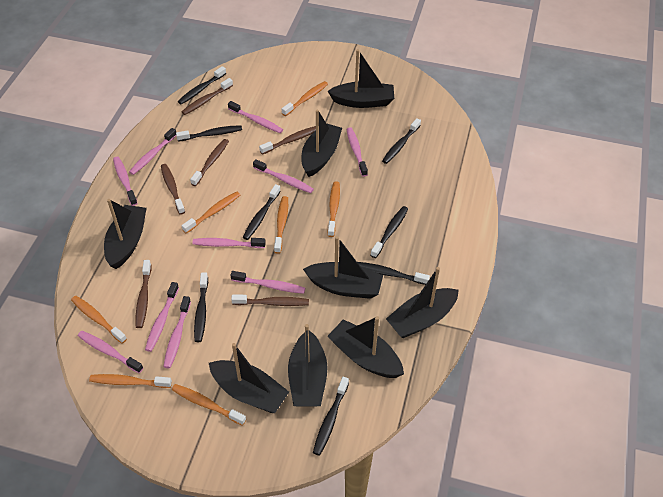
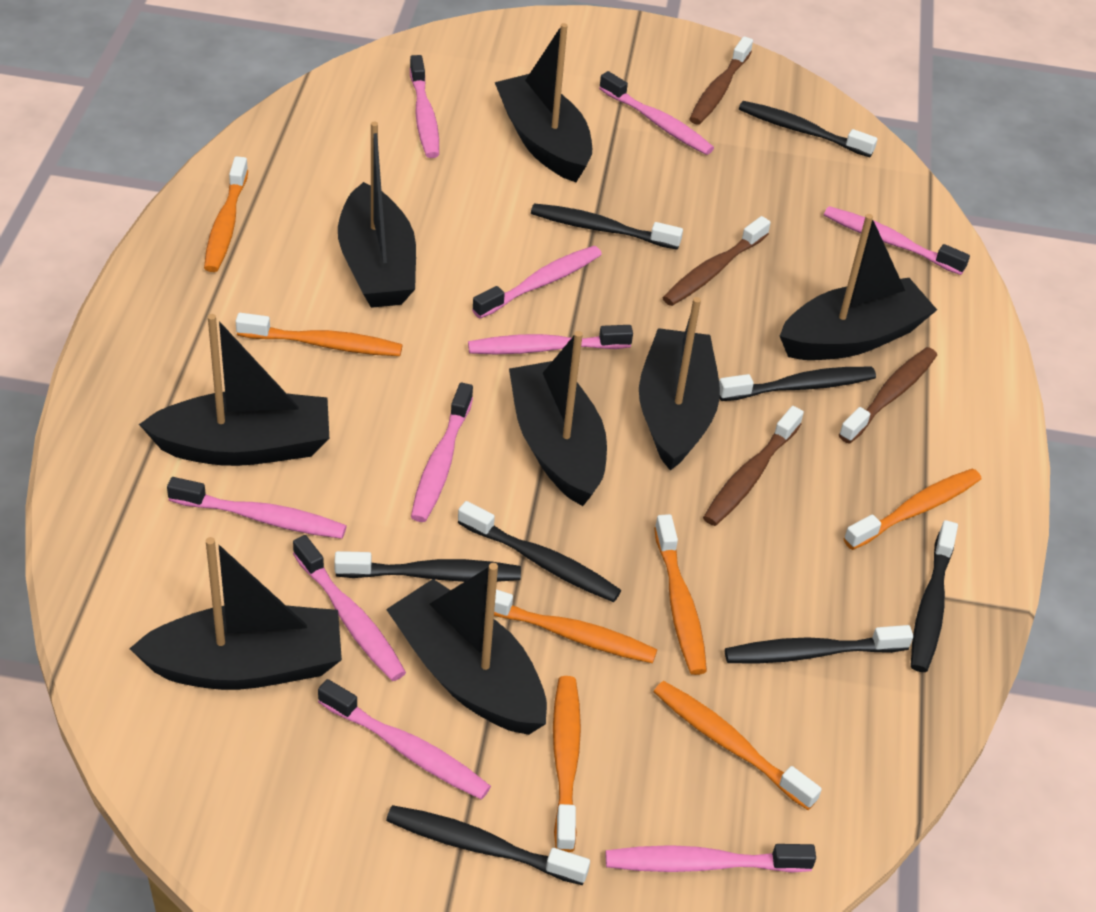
brown toothbrush: 6 -> 4

